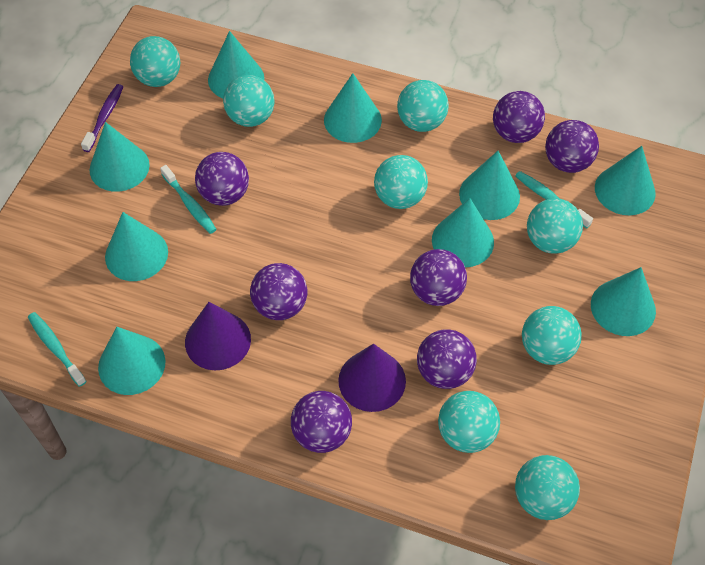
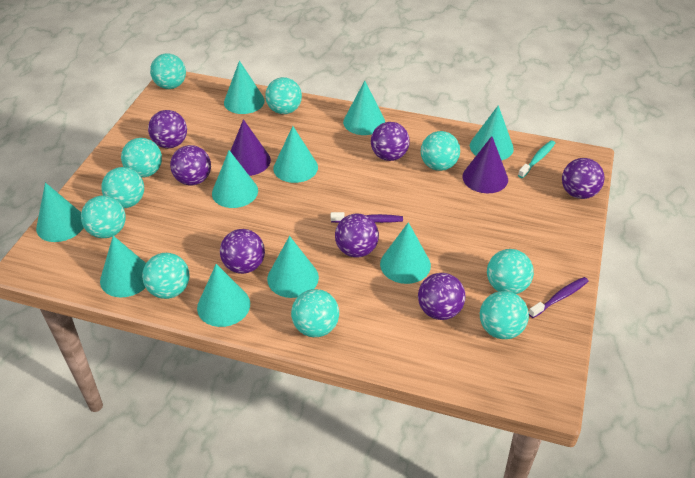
purple toothbrush: 1 -> 2
turquoise ball: 8 -> 10
turquoise cone: 9 -> 10
turquoise toothbrush: 3 -> 1

